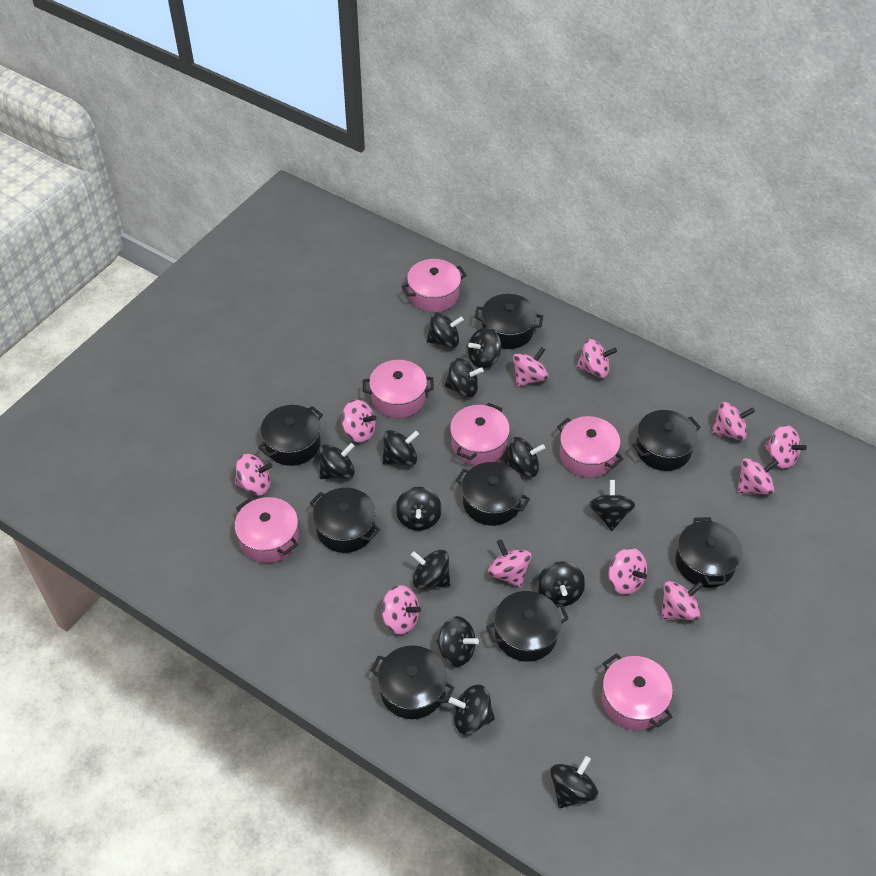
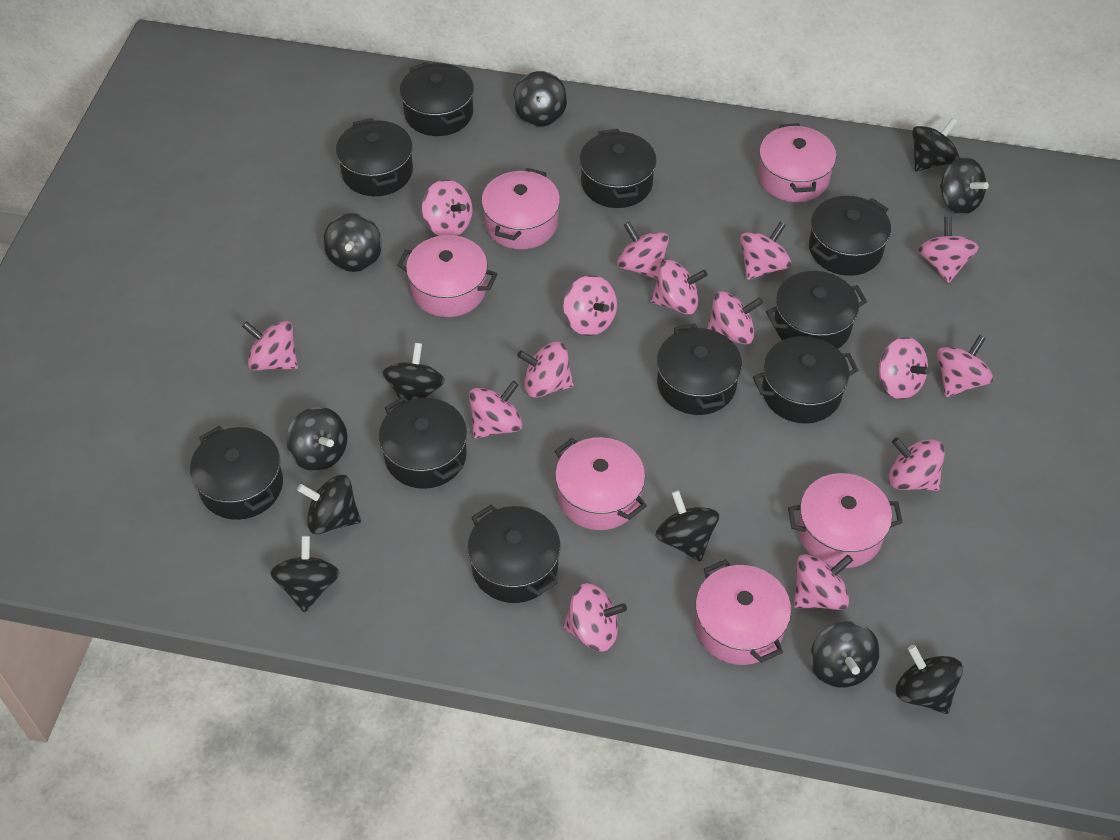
black pot: 8 -> 10
black spinning top: 13 -> 11
pink spinning top: 11 -> 15

